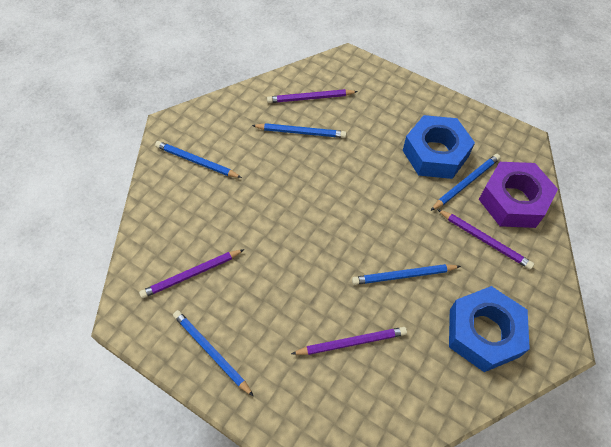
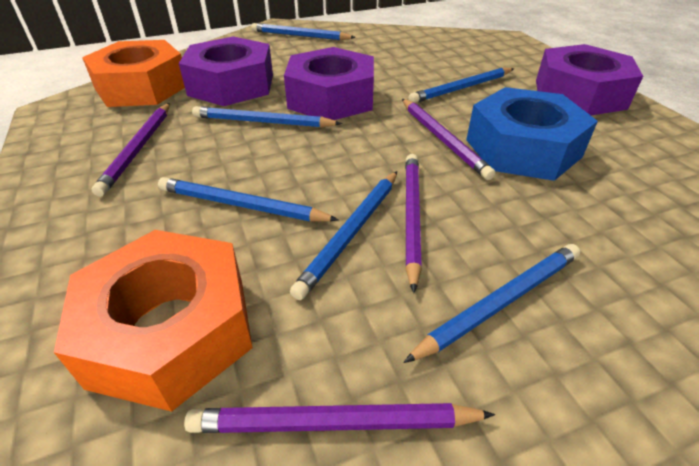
blue nut: 2 -> 1
blue pencil: 5 -> 6
orange nut: 0 -> 2
purple nut: 1 -> 3

